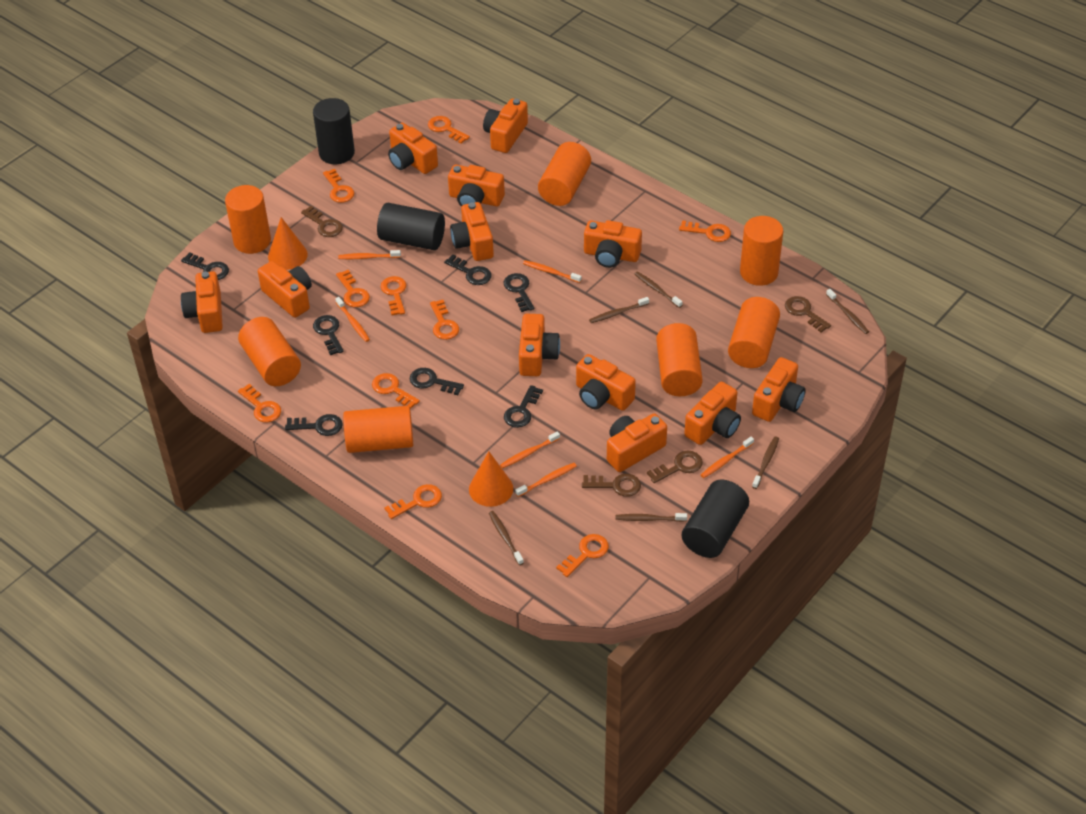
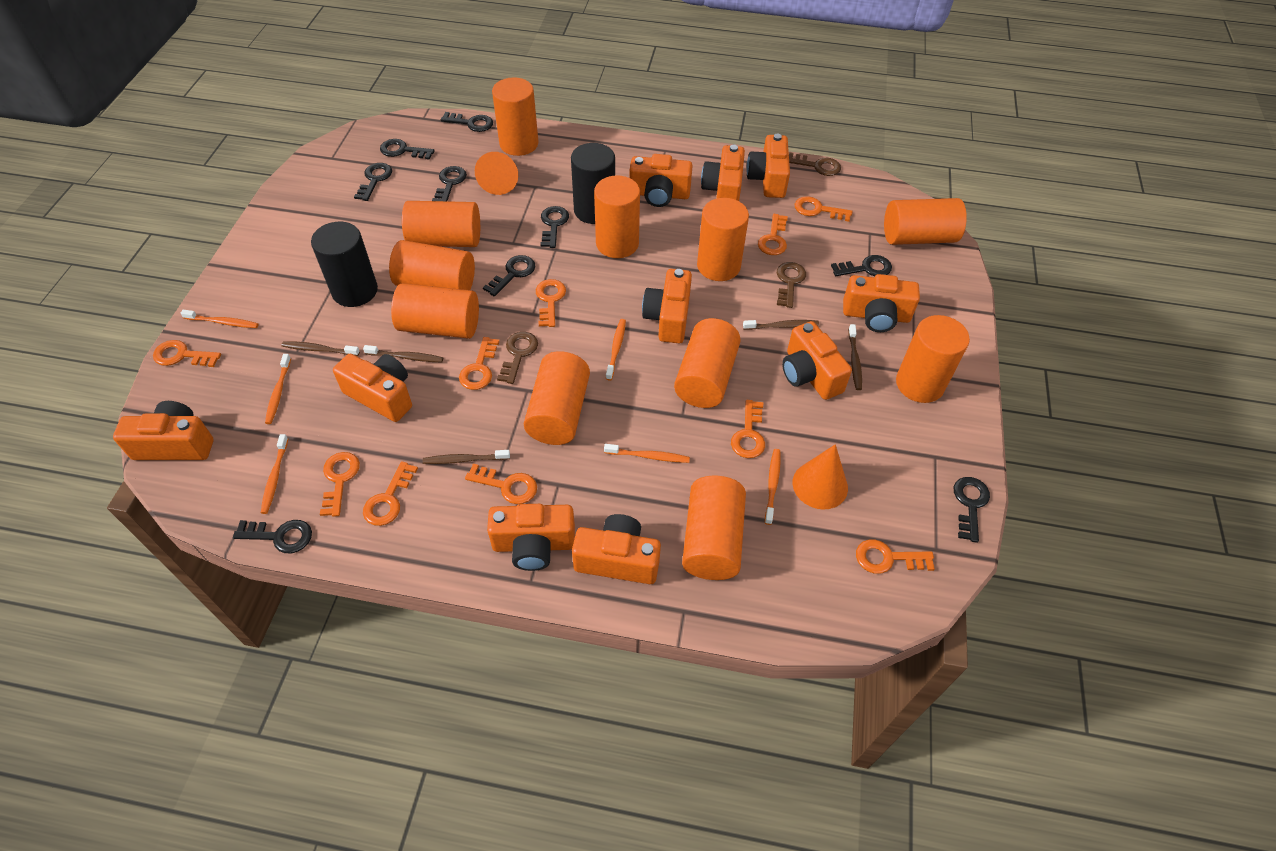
black cylinder: 3 -> 2
black key: 7 -> 9
brown key: 4 -> 3
brown toothbrush: 6 -> 5
orange camera: 12 -> 10
orange cylinder: 7 -> 11

